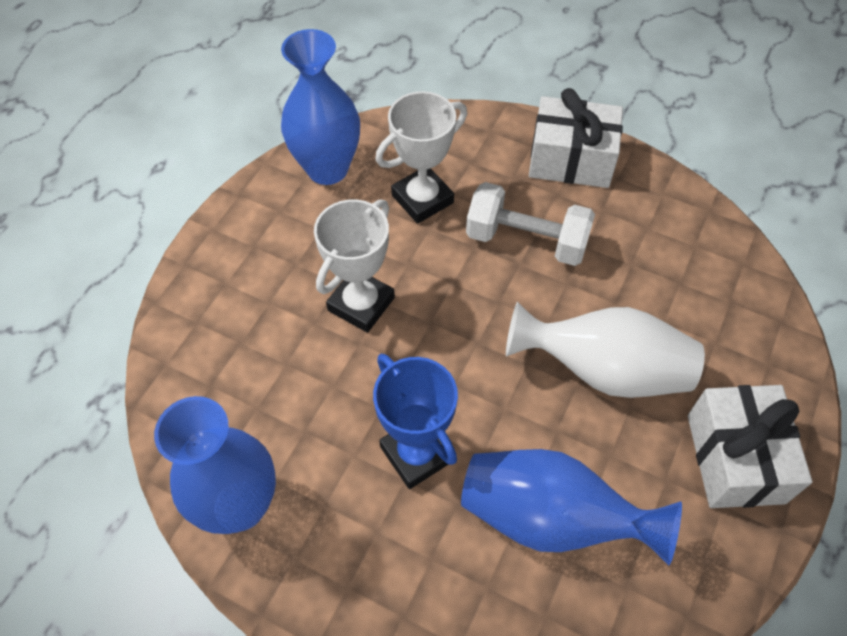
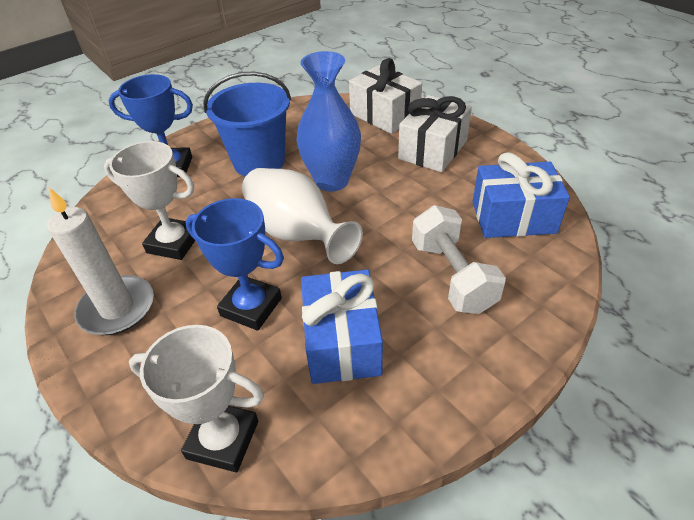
blue bucket: 0 -> 1
blue gift: 0 -> 2
blue trophy: 1 -> 2
blue vase: 3 -> 1
white candle: 0 -> 1

